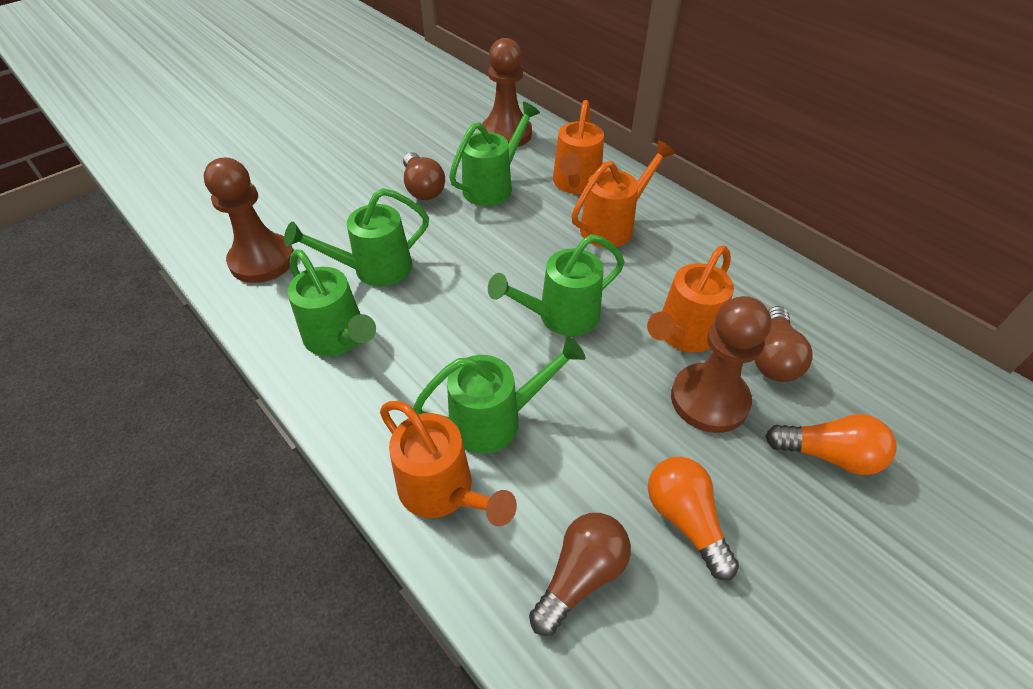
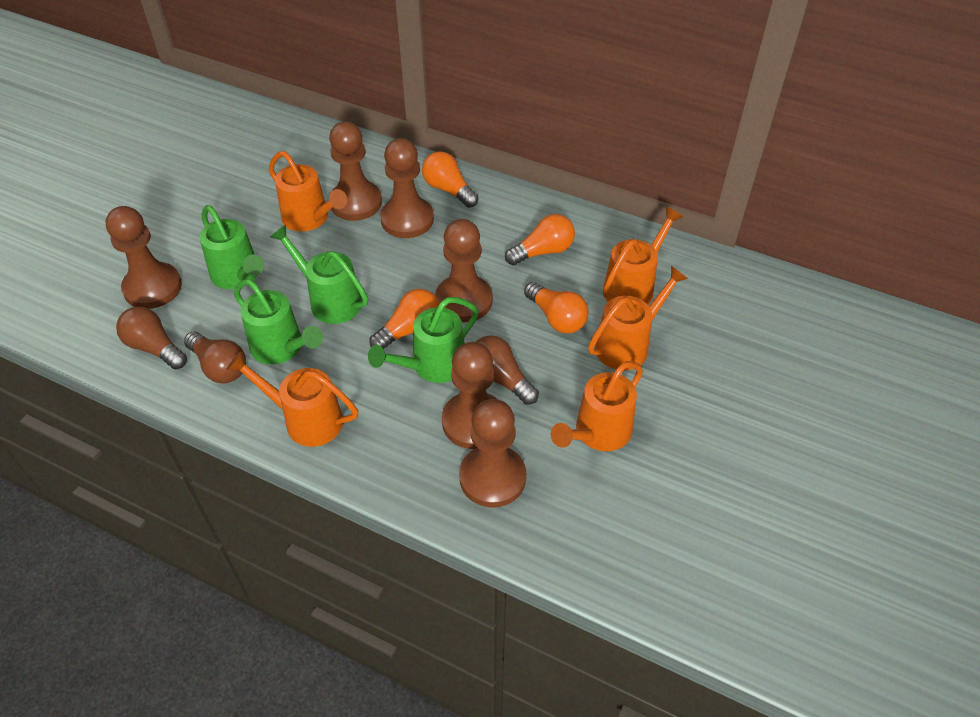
brown pawn: 3 -> 6
green watering can: 5 -> 4
orange light bulb: 2 -> 4
orange watering can: 4 -> 5

